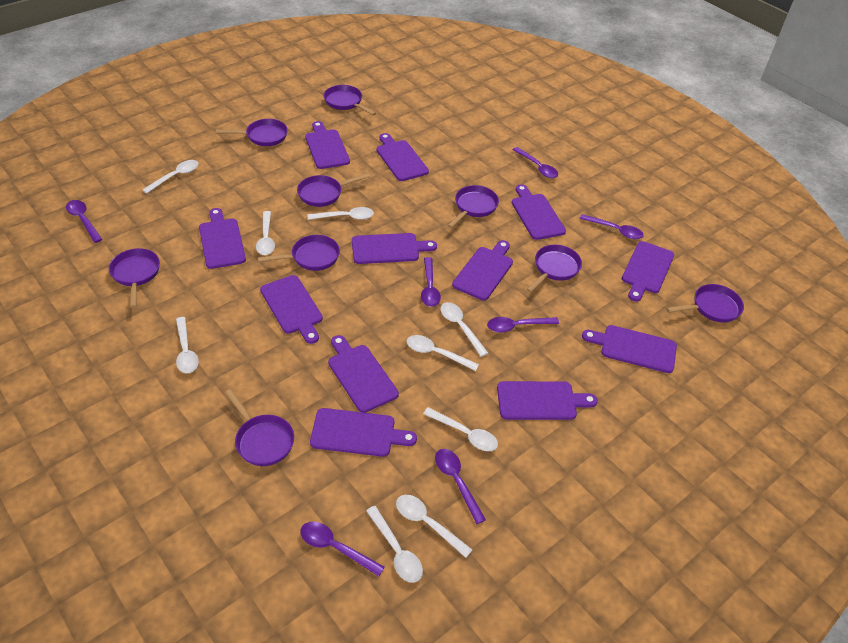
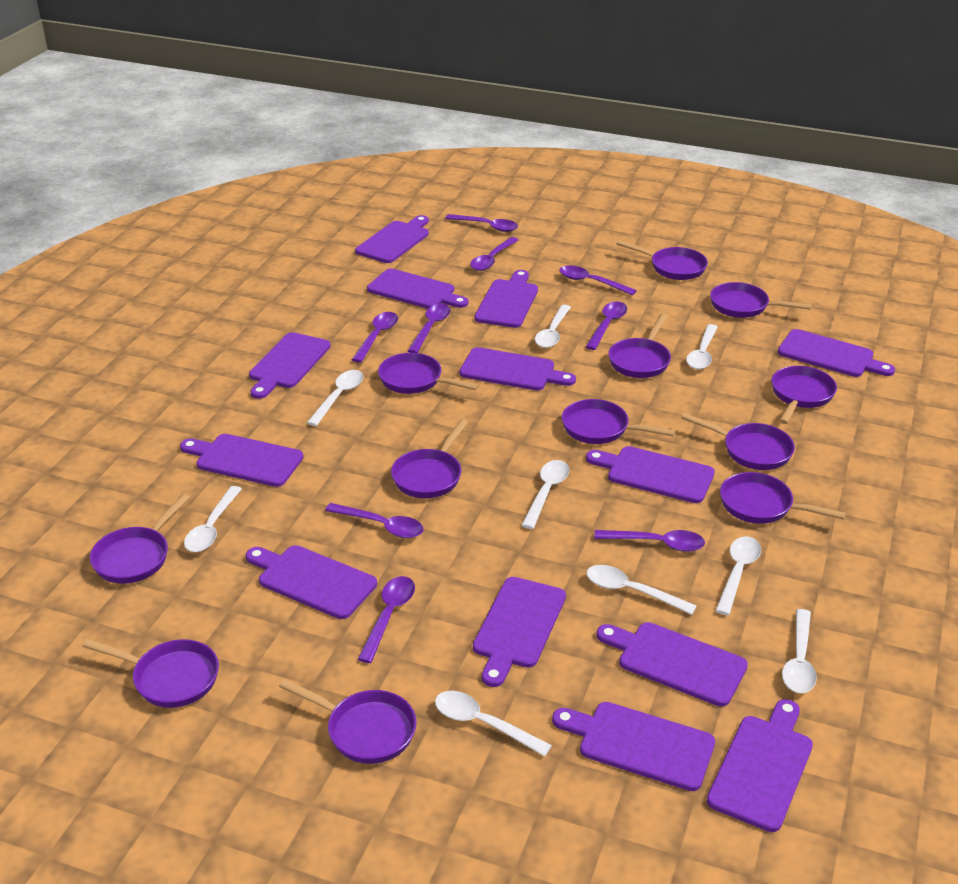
purple cutting board: 12 -> 13
purple pan: 9 -> 12
purple spoon: 7 -> 9

